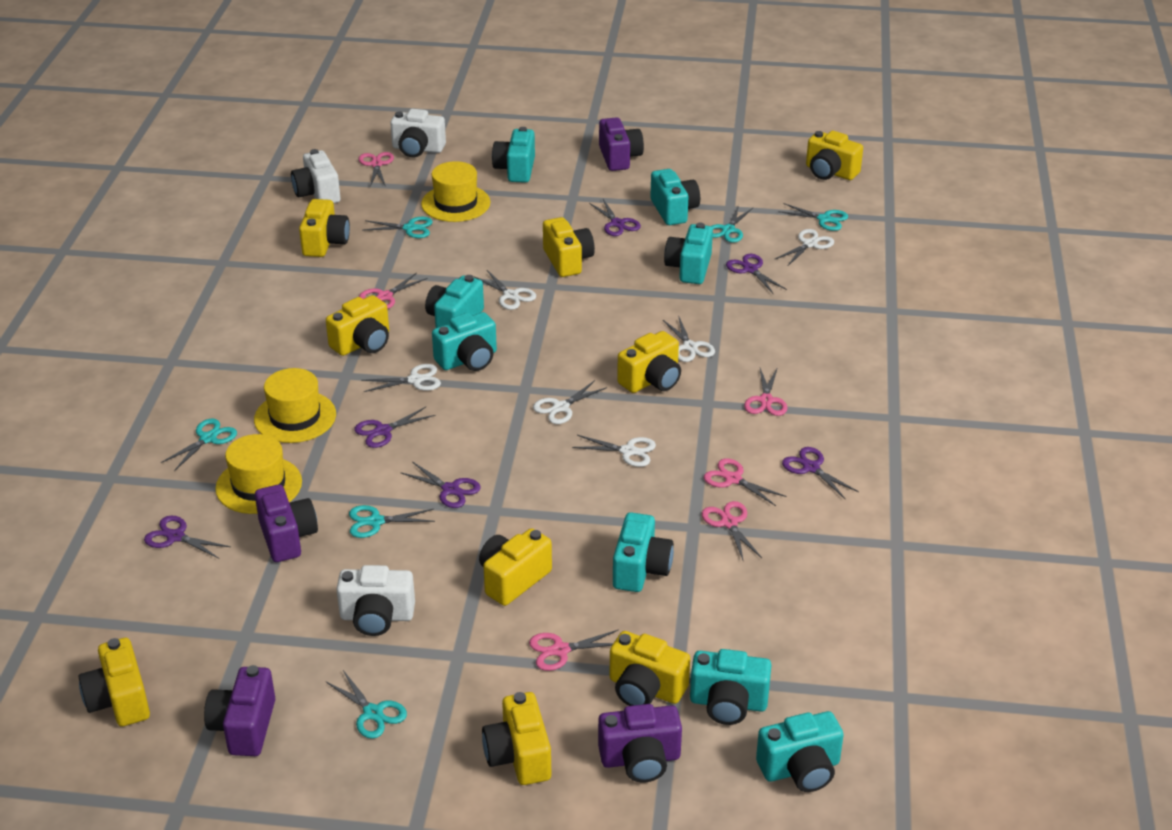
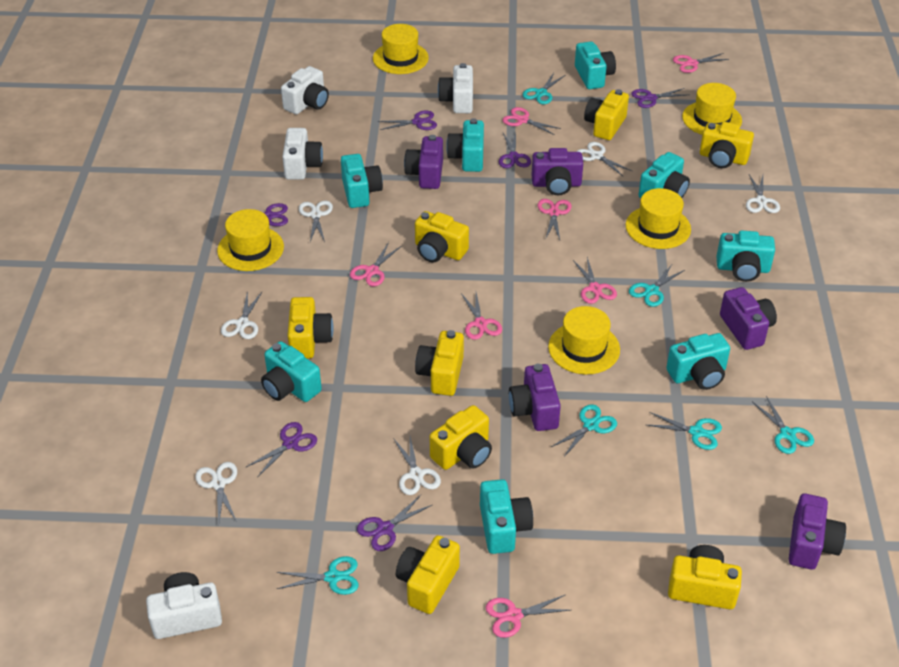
pink scissors: 6 -> 7
purple camera: 4 -> 5
white camera: 3 -> 4
yellow camera: 9 -> 8
yellow hat: 3 -> 5

